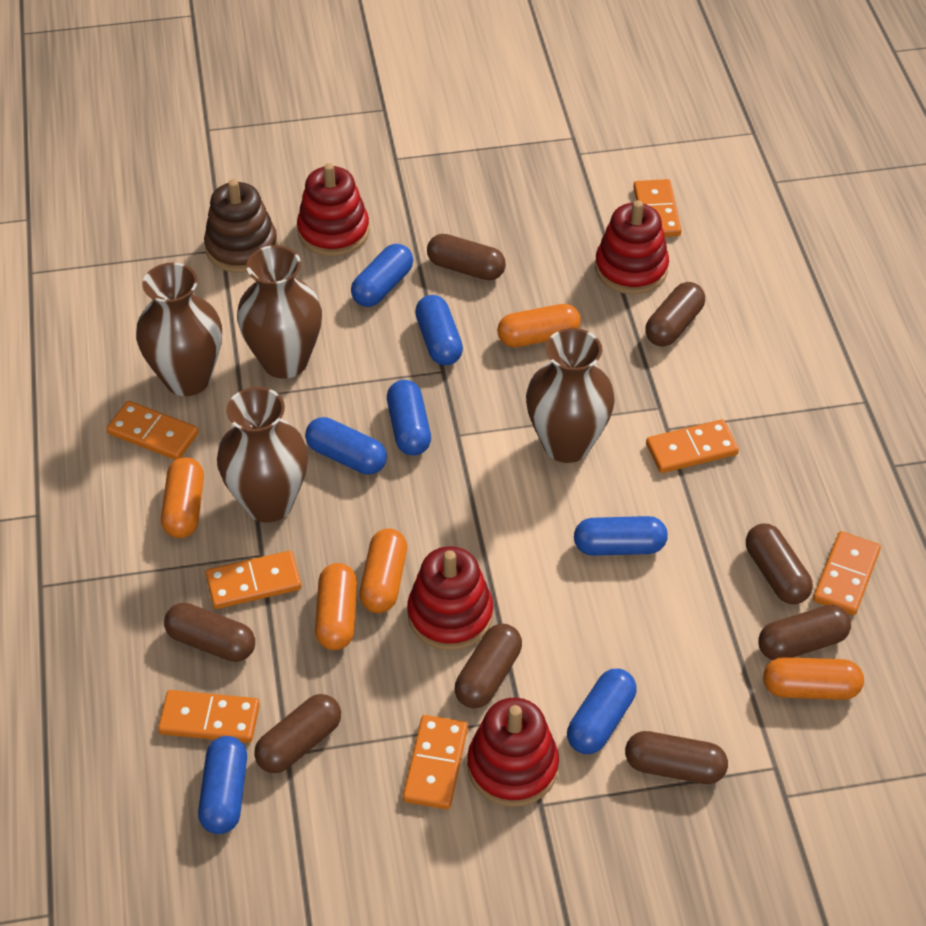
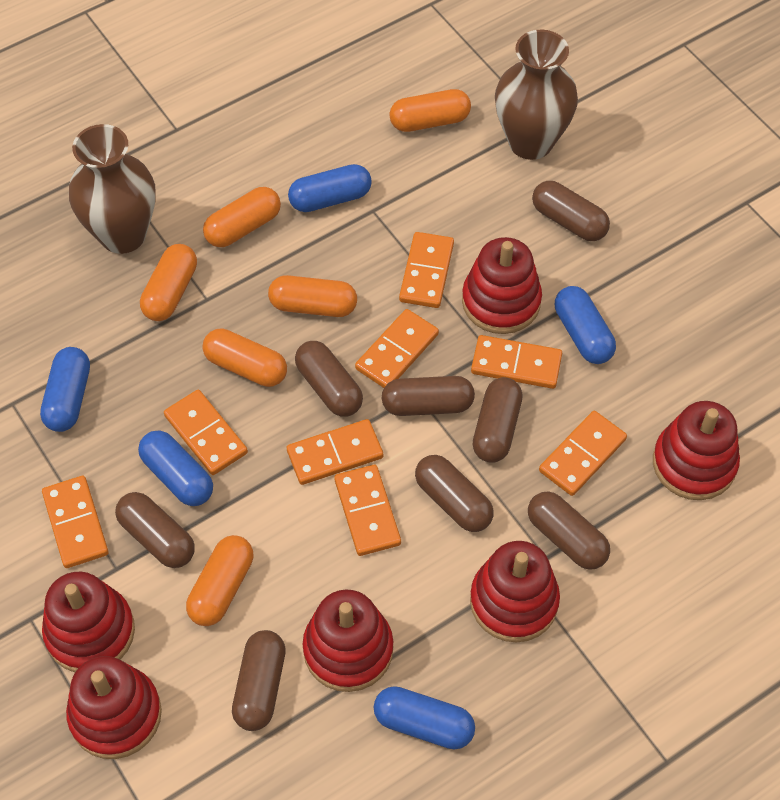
blue capsule: 7 -> 5
brown stacking toy: 1 -> 0
brown vase: 4 -> 2
orange capsule: 5 -> 6
orange domino: 7 -> 8
red stacking toy: 4 -> 6

